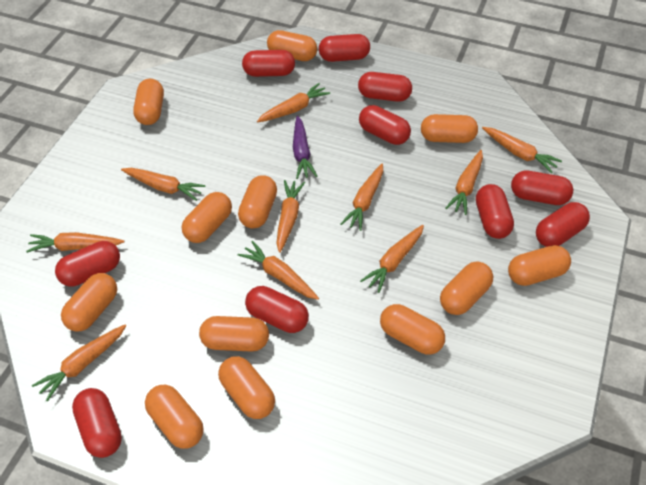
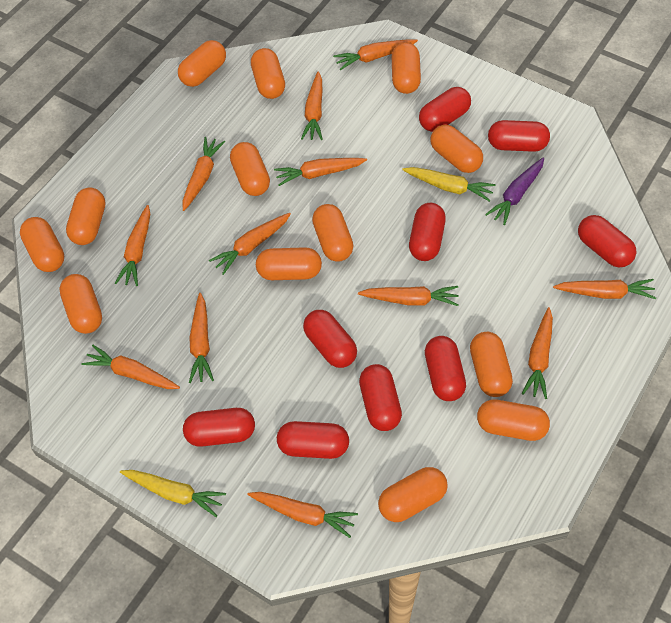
orange capsule: 12 -> 13
orange carrot: 10 -> 12
red capsule: 10 -> 9
yellow carrot: 0 -> 2

